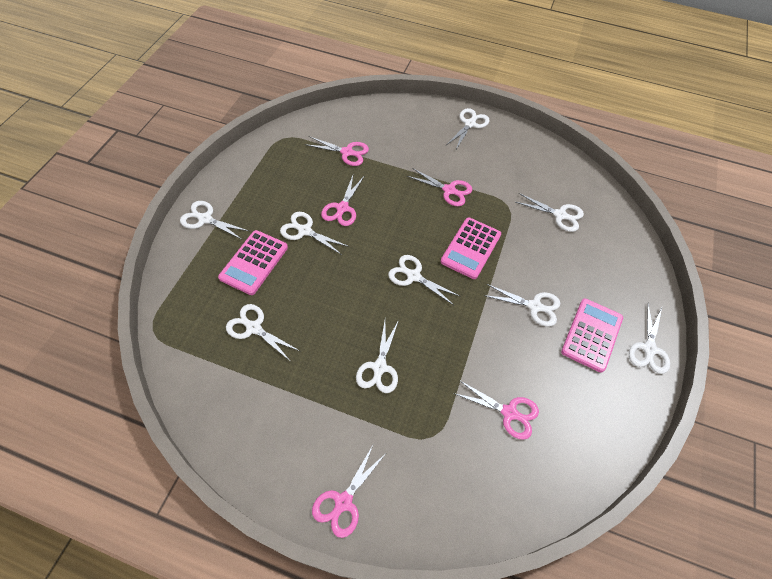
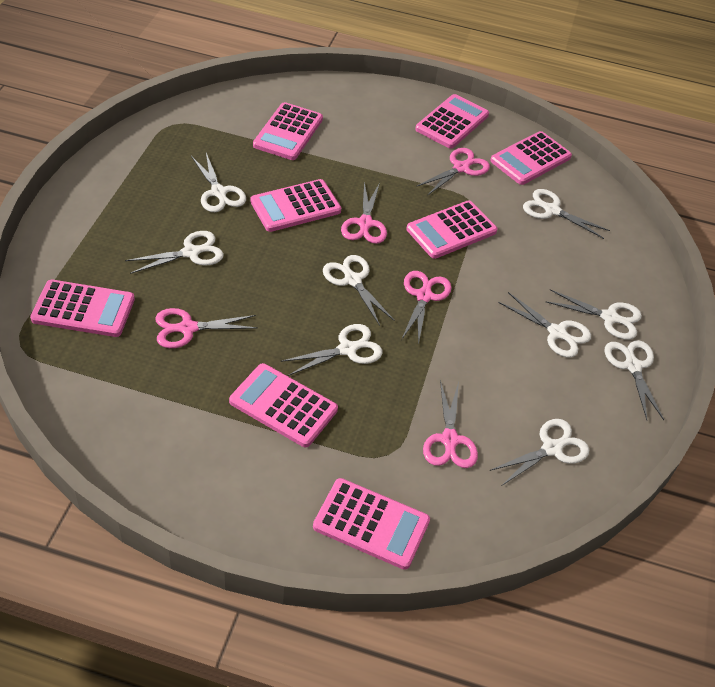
pink calculator: 3 -> 8

